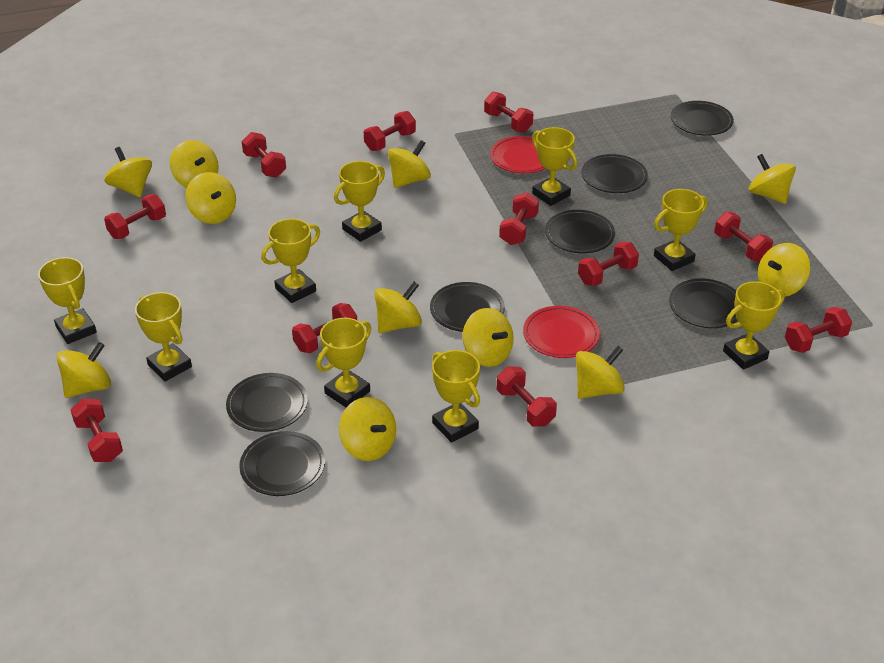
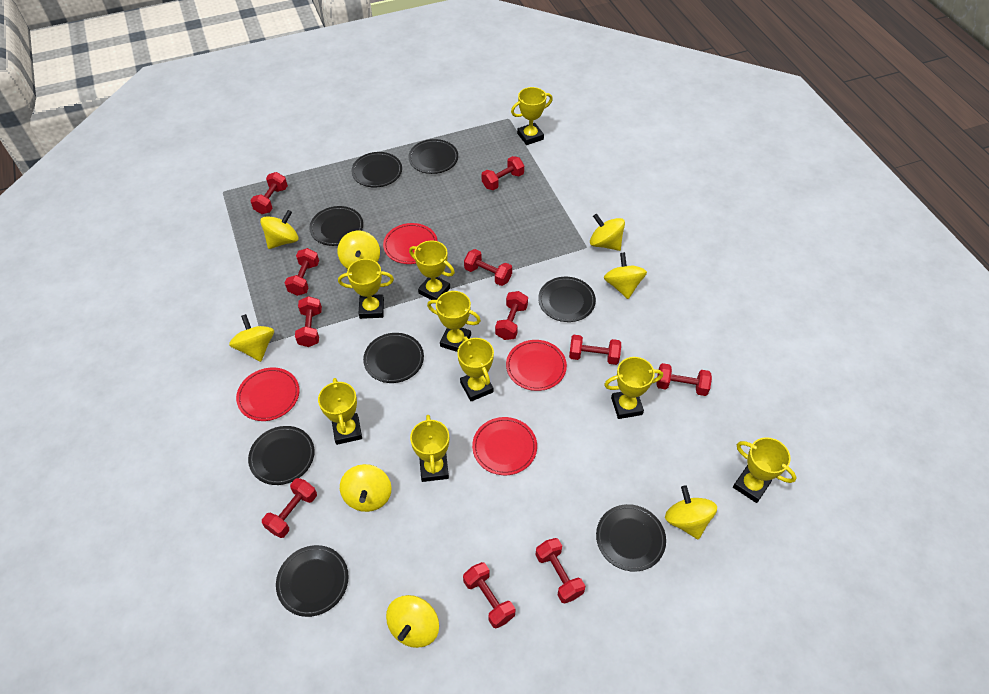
black plate: 7 -> 8
red plate: 2 -> 4
yellow spinning top: 11 -> 8

